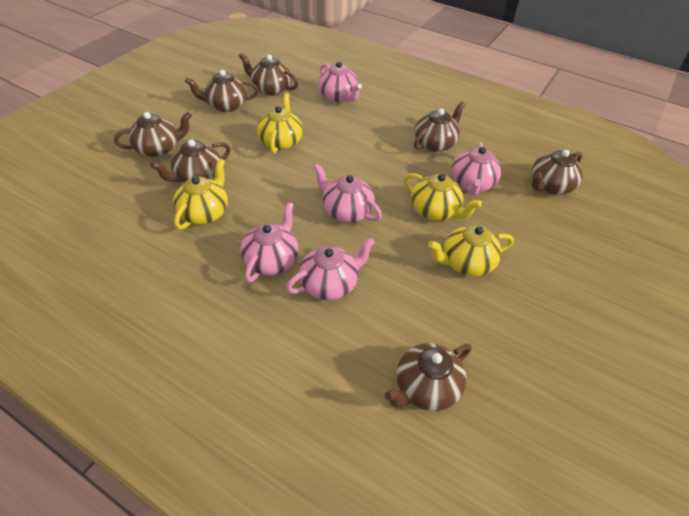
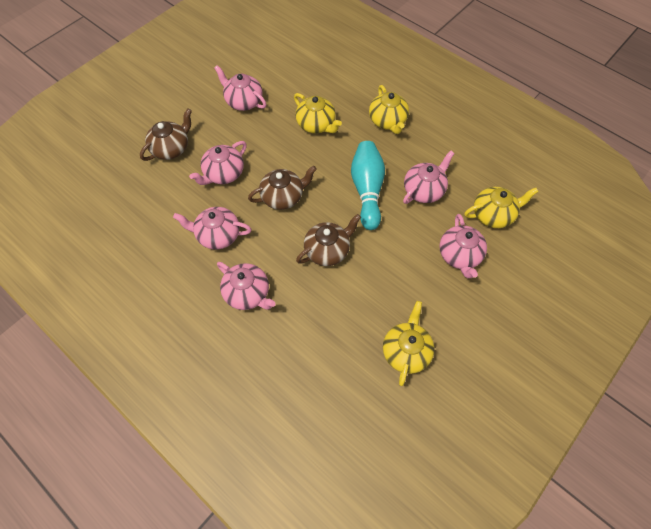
brown teapot: 7 -> 3
pink teapot: 5 -> 6
turquoise bowling pin: 0 -> 1

